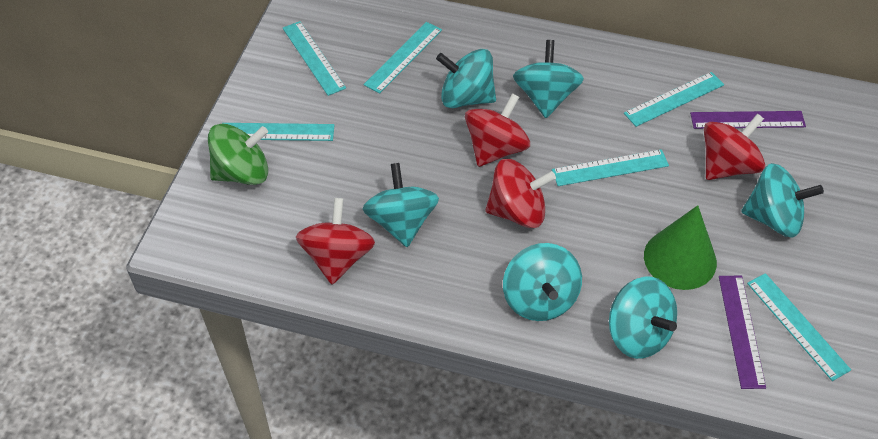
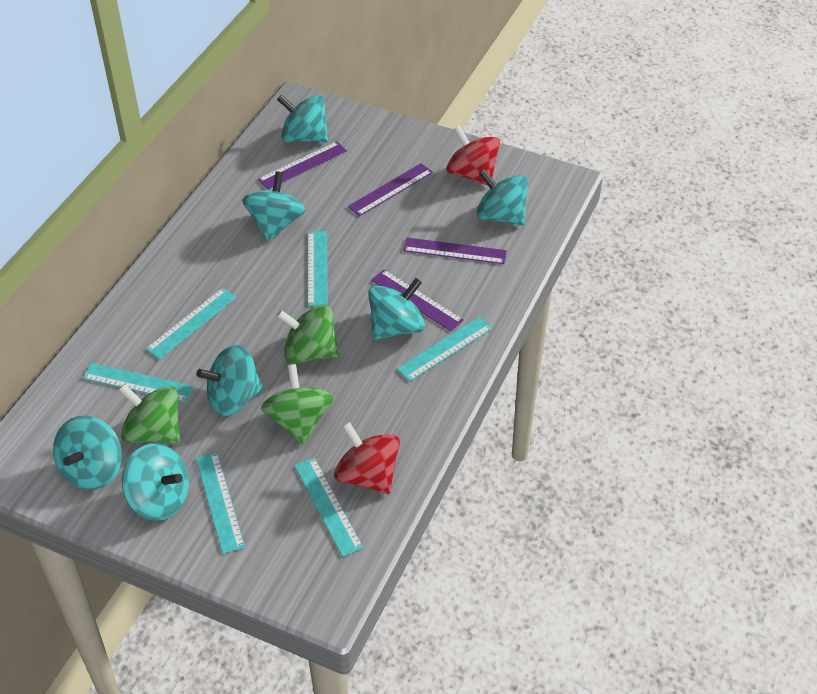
green cone: 1 -> 0
green spinning top: 1 -> 3
purple ruler: 2 -> 4
red spinning top: 4 -> 2
turquoise spinning top: 6 -> 7

